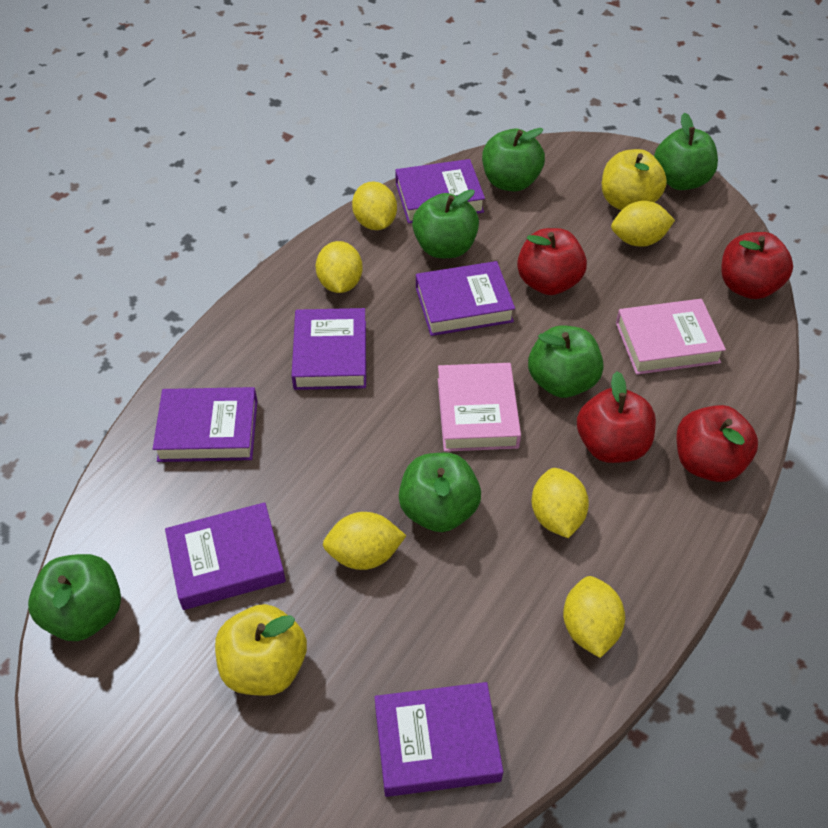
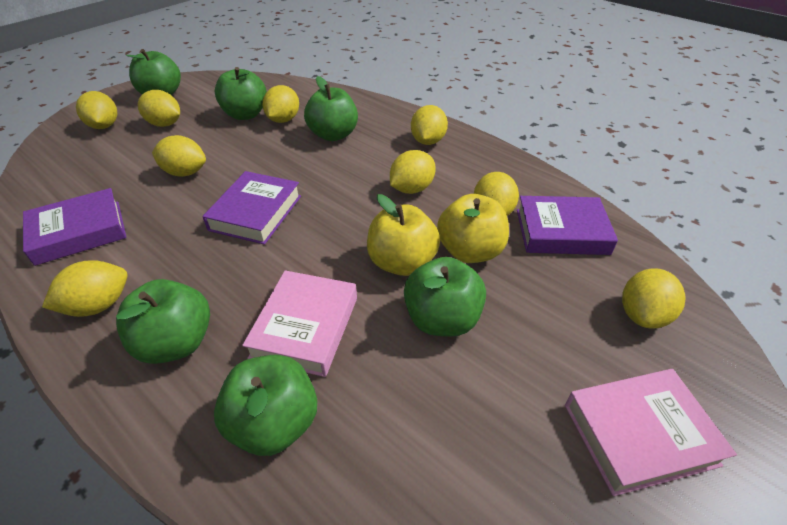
purple book: 6 -> 3
red apple: 4 -> 0
yellow lemon: 6 -> 9

